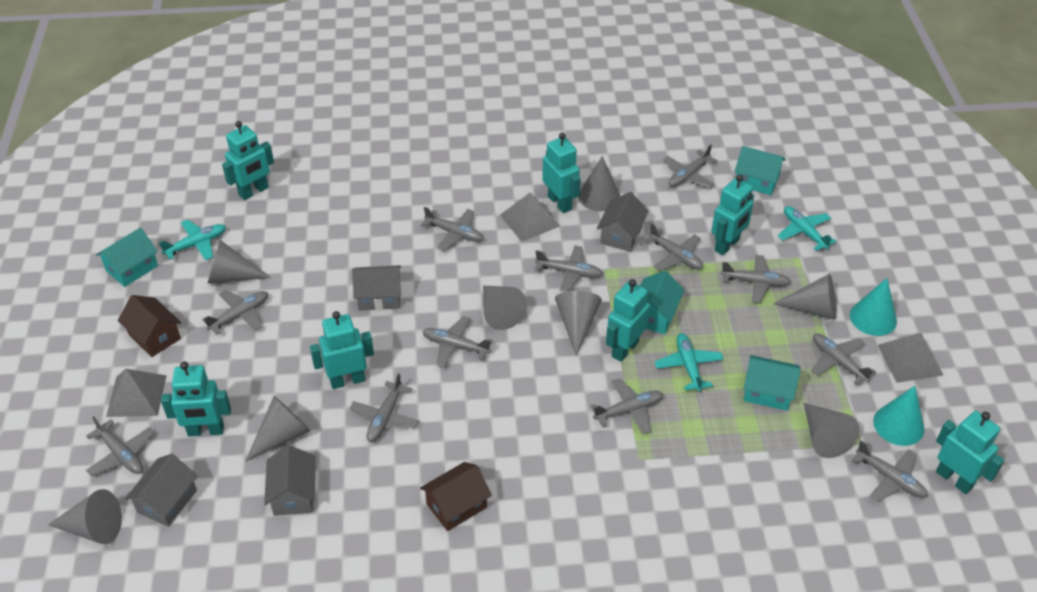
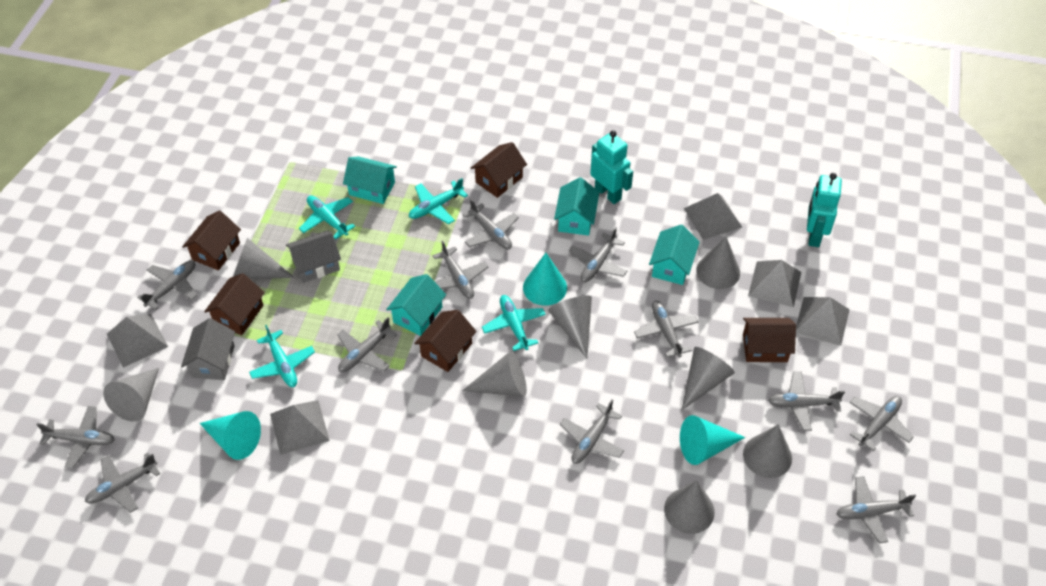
brown house: 2 -> 5
grey house: 4 -> 2
grey pyramid: 3 -> 5
turquoise cone: 2 -> 3
turquoise plane: 3 -> 4
turquoise robot: 7 -> 2

